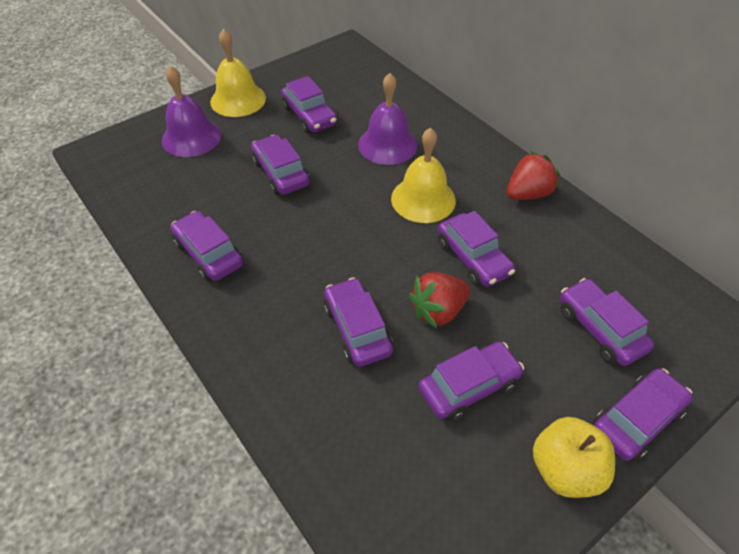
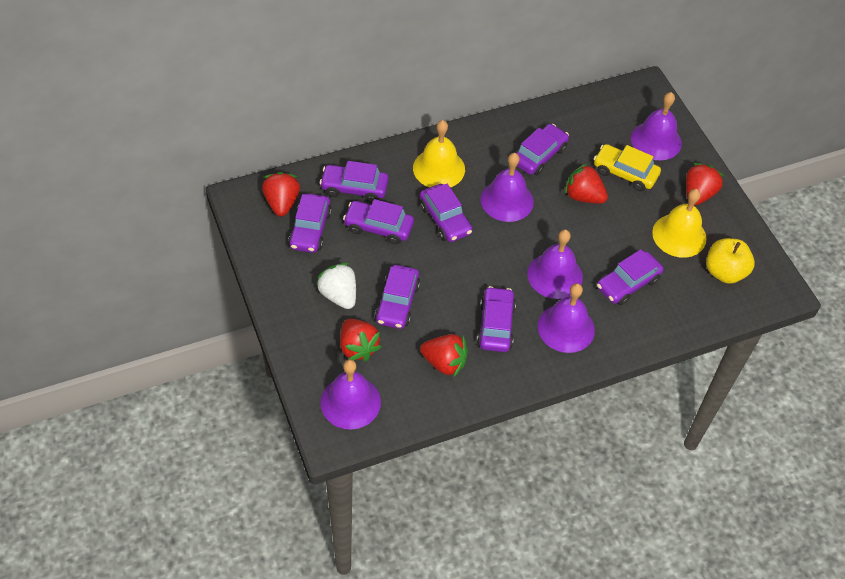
purple bell: 2 -> 5
red strawberry: 2 -> 5
white strawberry: 0 -> 1
yellow car: 0 -> 1

